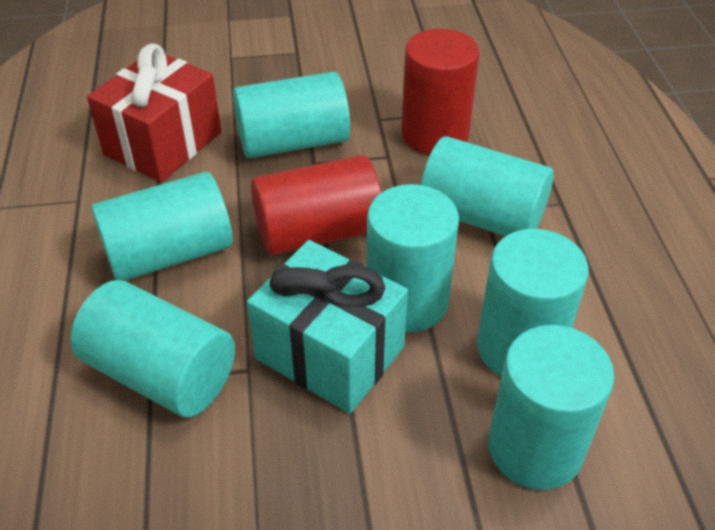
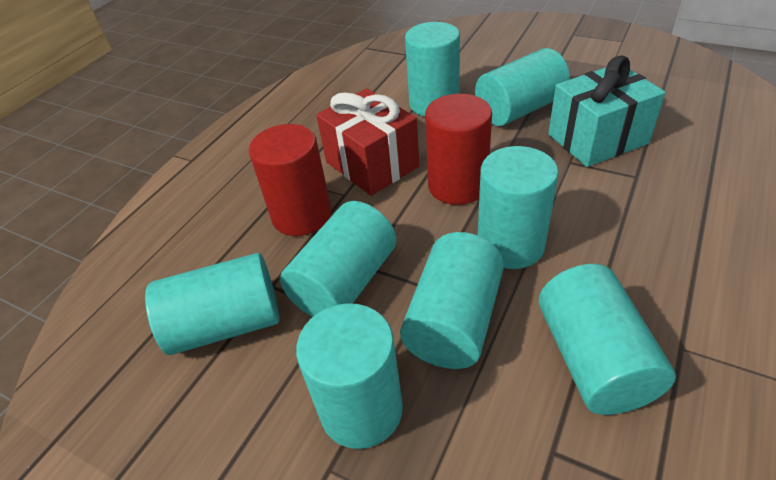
turquoise cylinder: 7 -> 8

